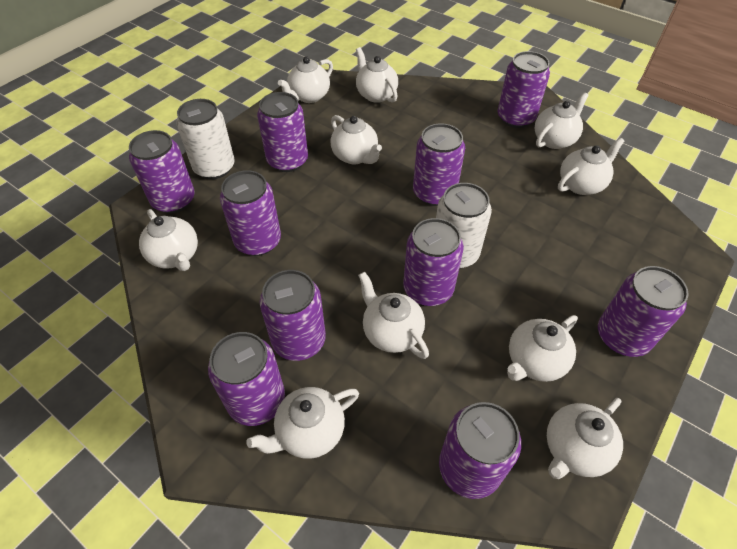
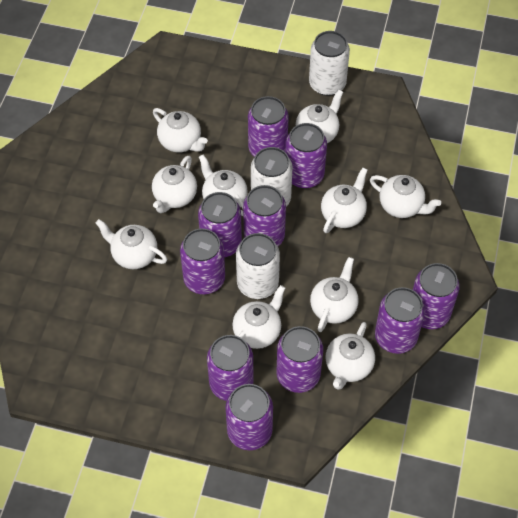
white can: 2 -> 3

